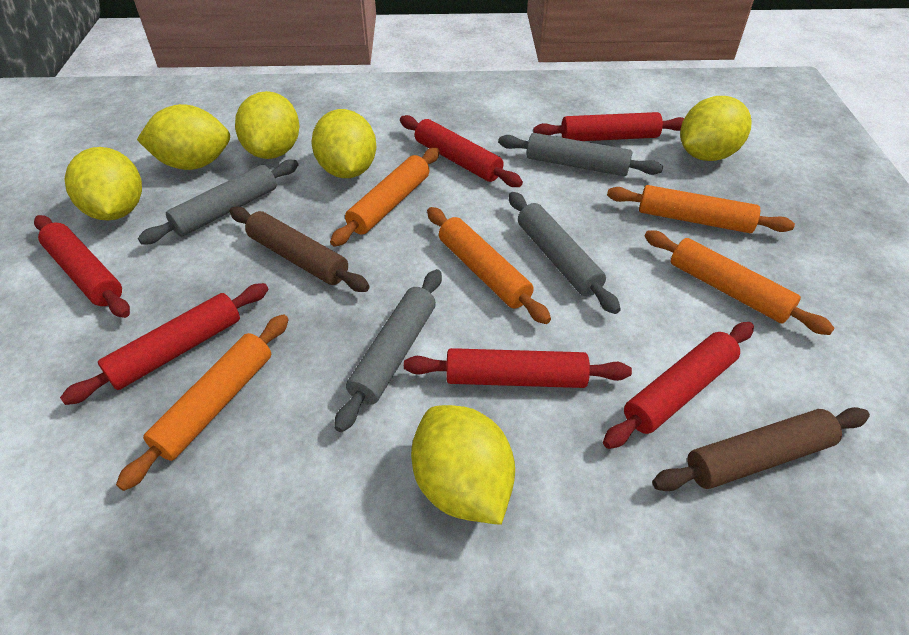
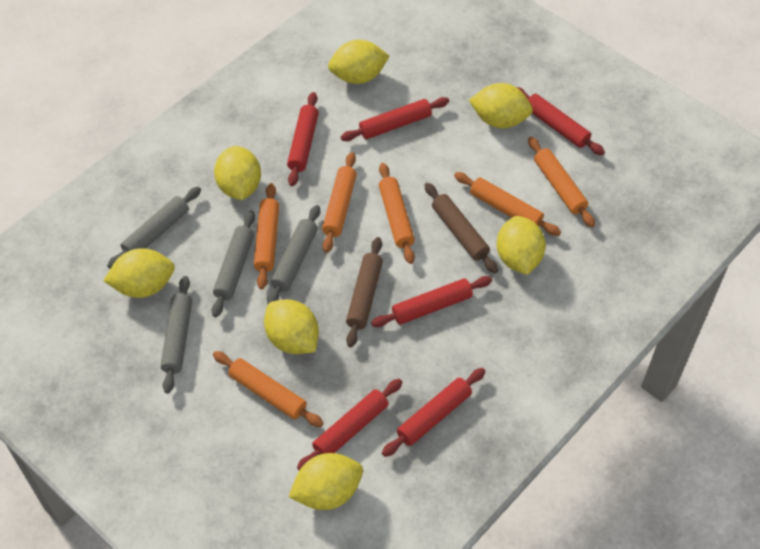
orange rolling pin: 5 -> 6
yellow lemon: 6 -> 7

